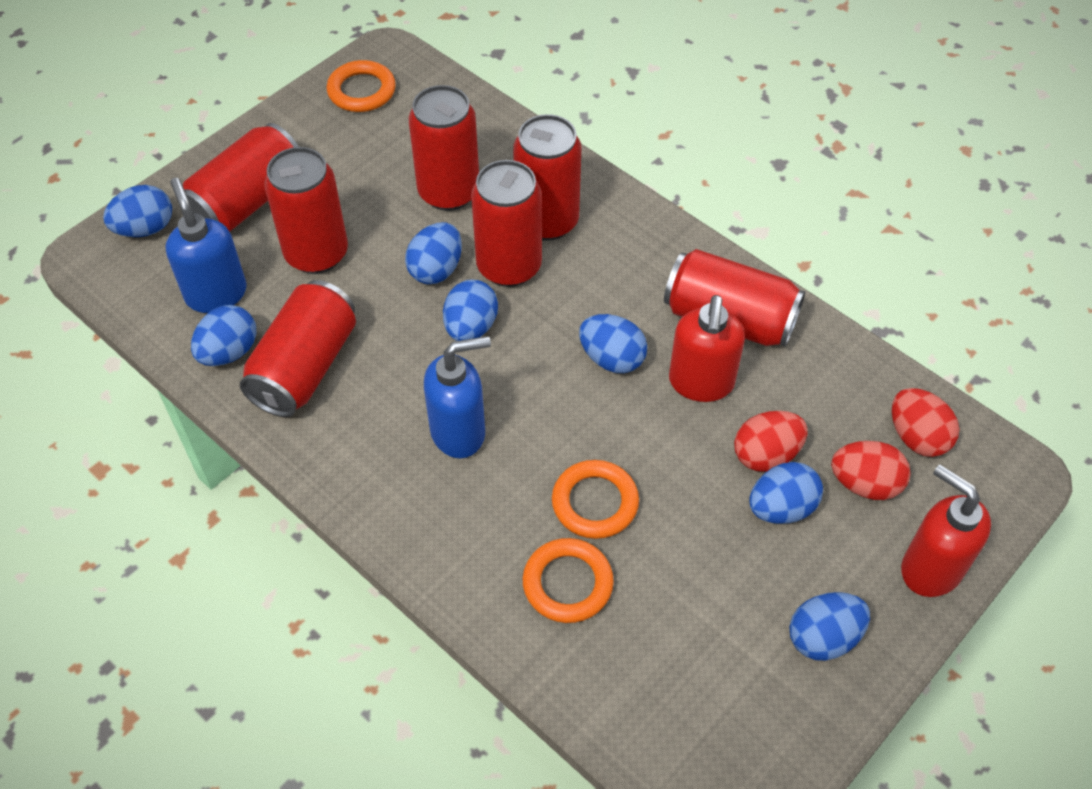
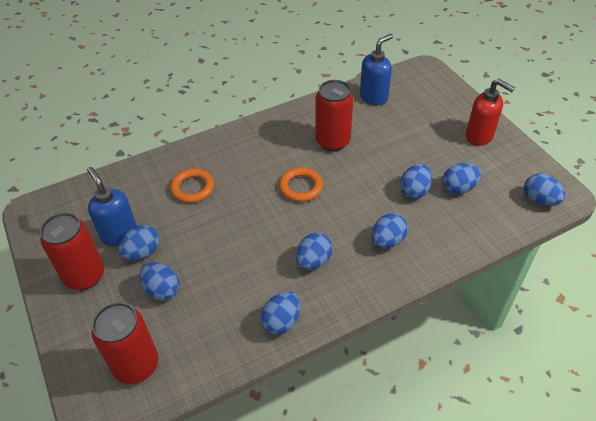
blue egg: 7 -> 8
orange ring: 3 -> 2
red can: 7 -> 3
red egg: 3 -> 0
red soap dispenser: 2 -> 1

